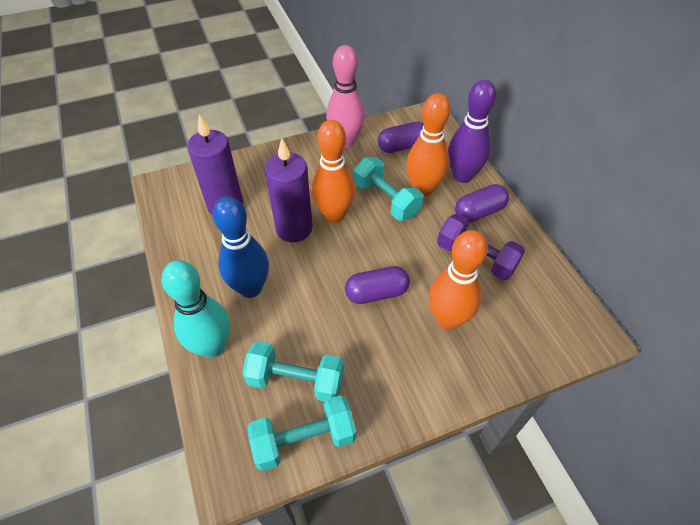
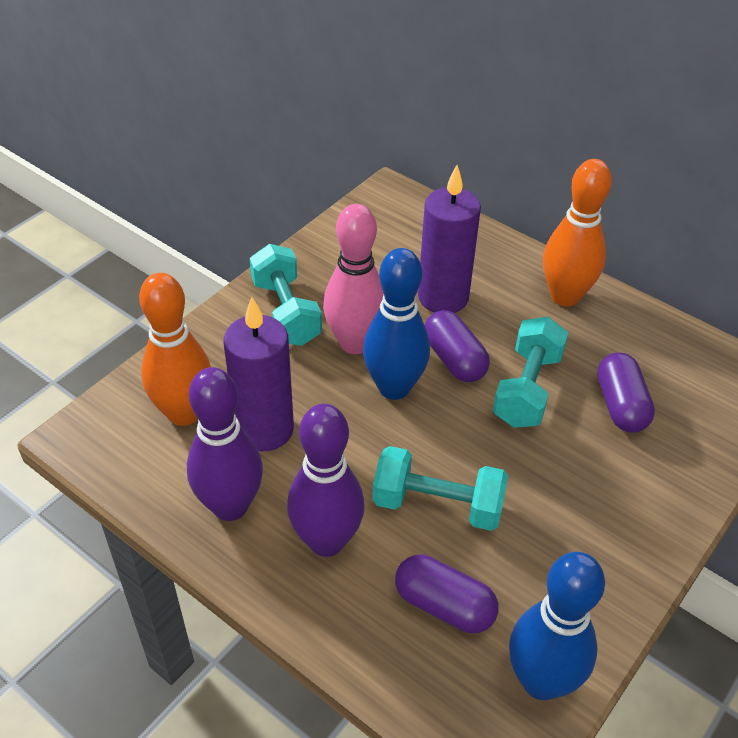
blue bowling pin: 1 -> 2
orange bowling pin: 3 -> 2
purple bowling pin: 1 -> 2
purple dumbbell: 1 -> 0
turquoise bowling pin: 1 -> 0

